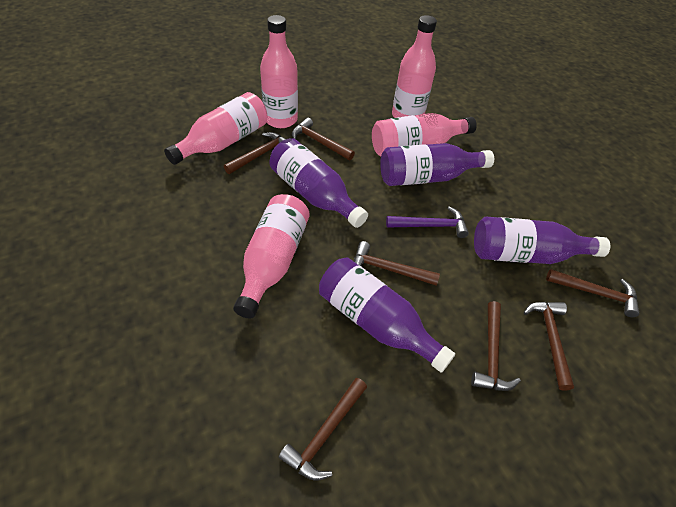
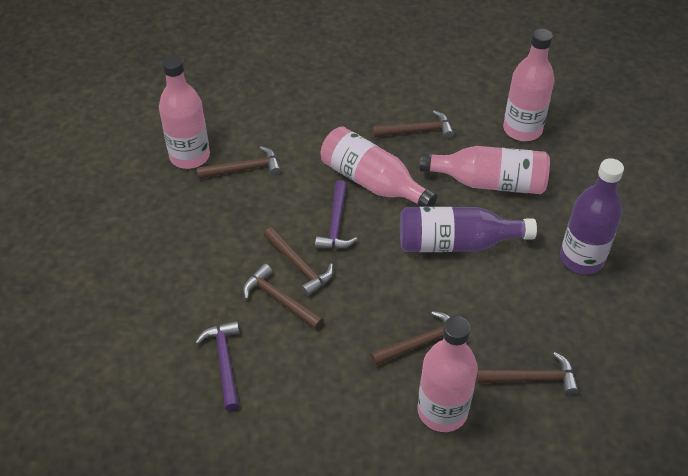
brown hammer: 7 -> 6
purple bottle: 4 -> 2
purple hammer: 1 -> 2

